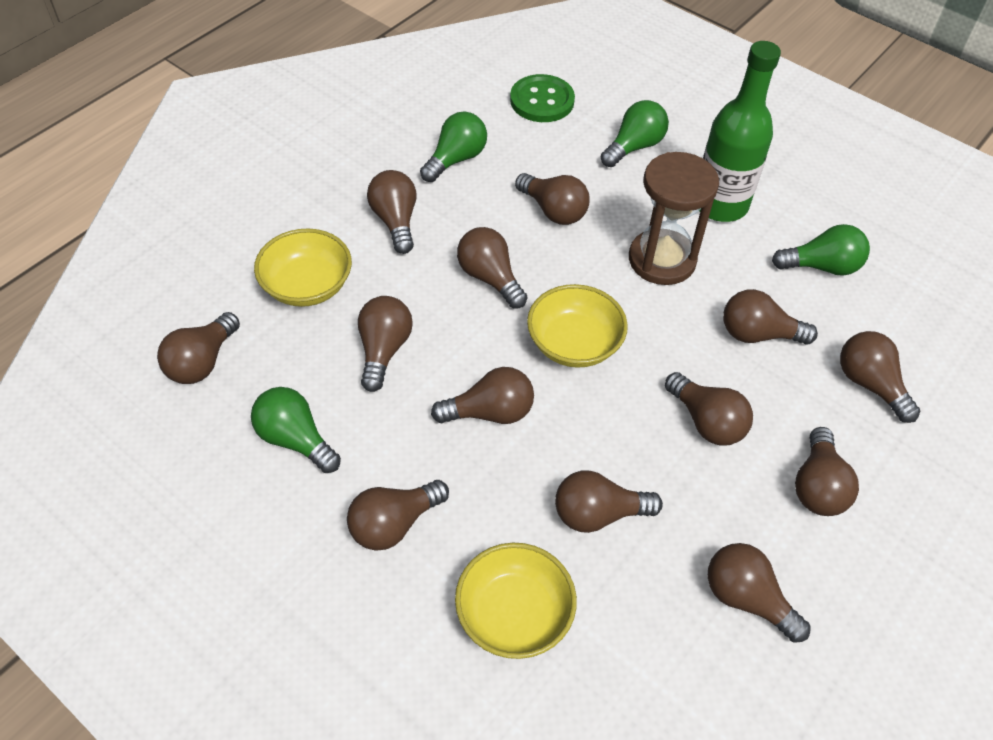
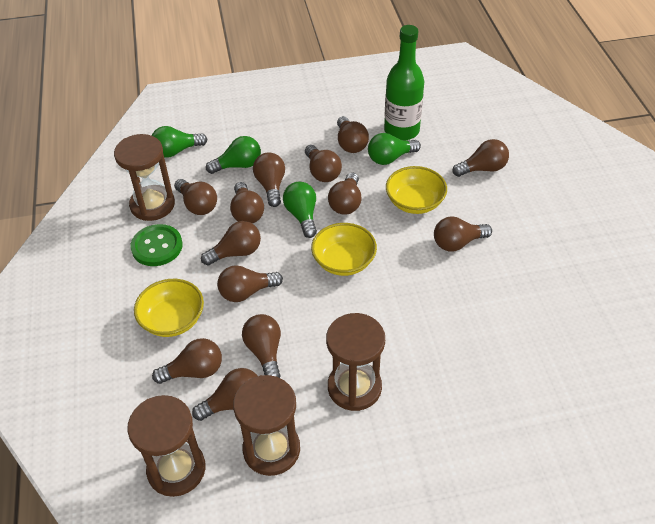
brown hourglass: 1 -> 4

